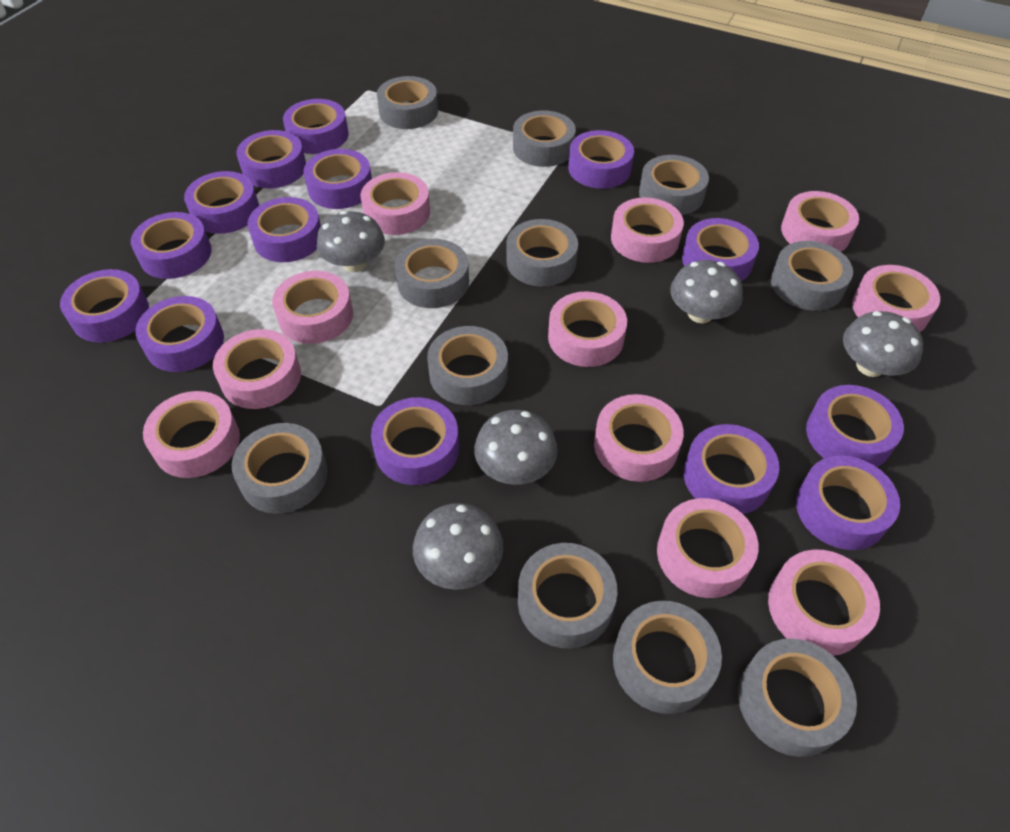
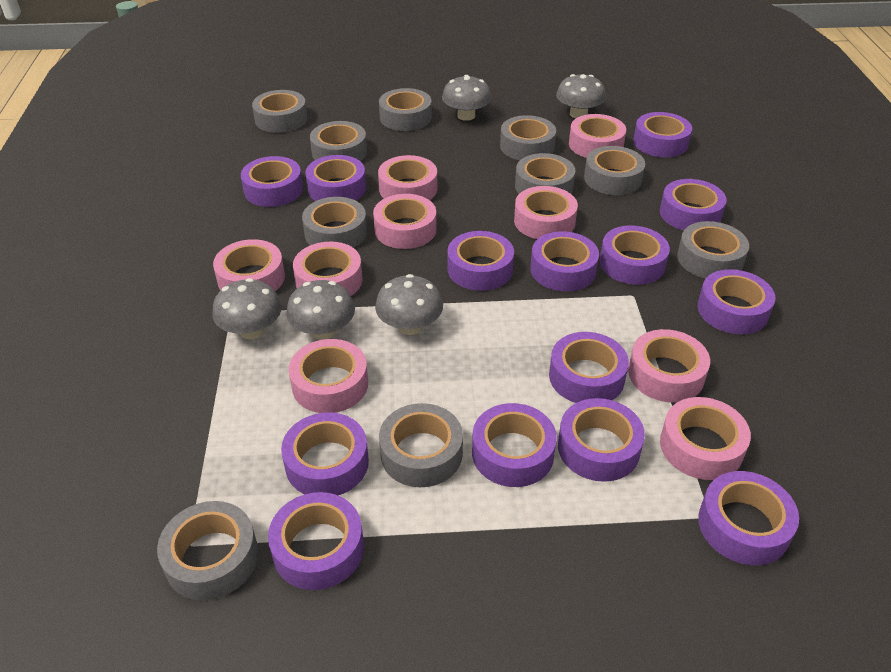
grey tape: 11 -> 10
pink tape: 11 -> 9

